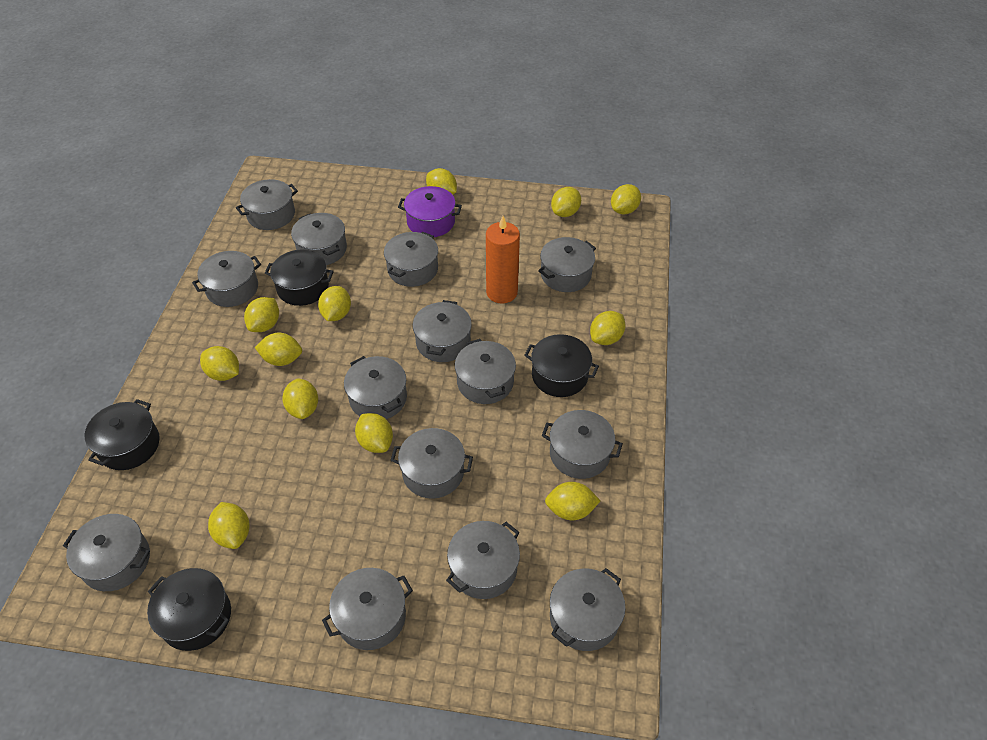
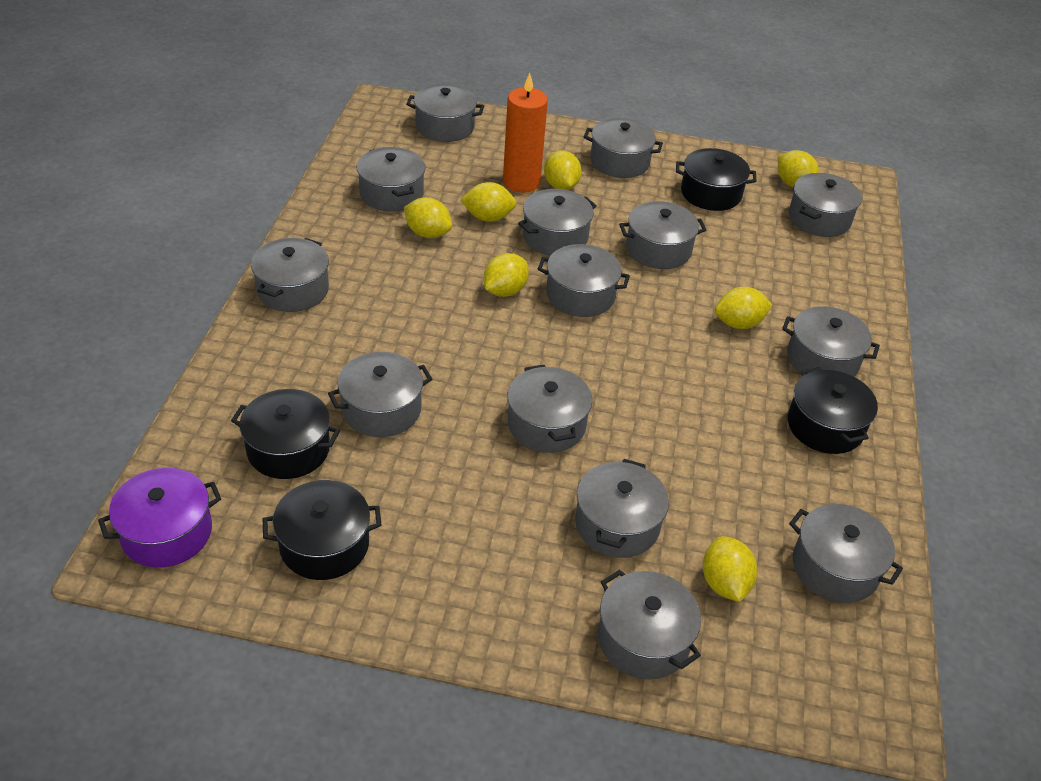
yellow lemon: 12 -> 7

